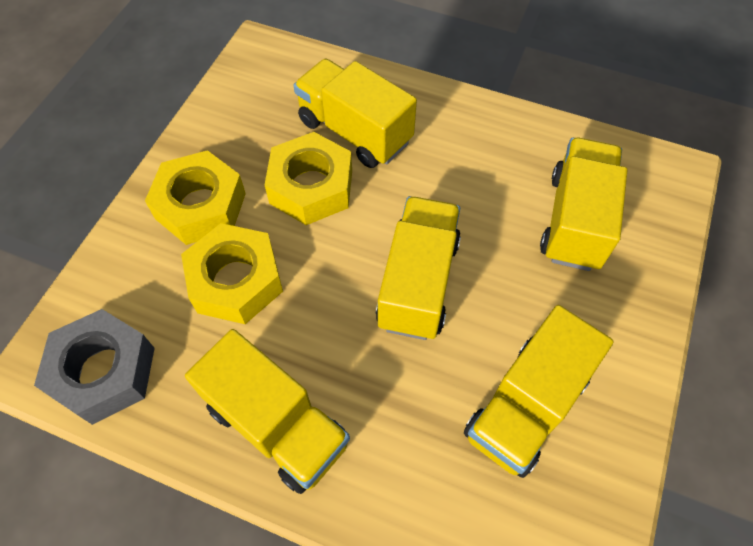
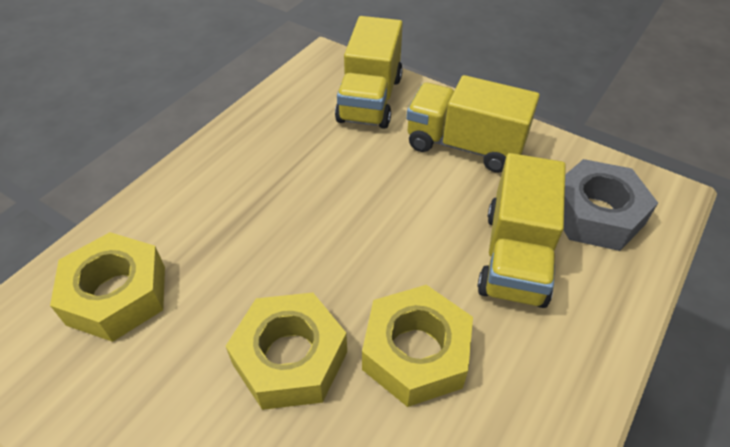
yellow truck: 5 -> 3

